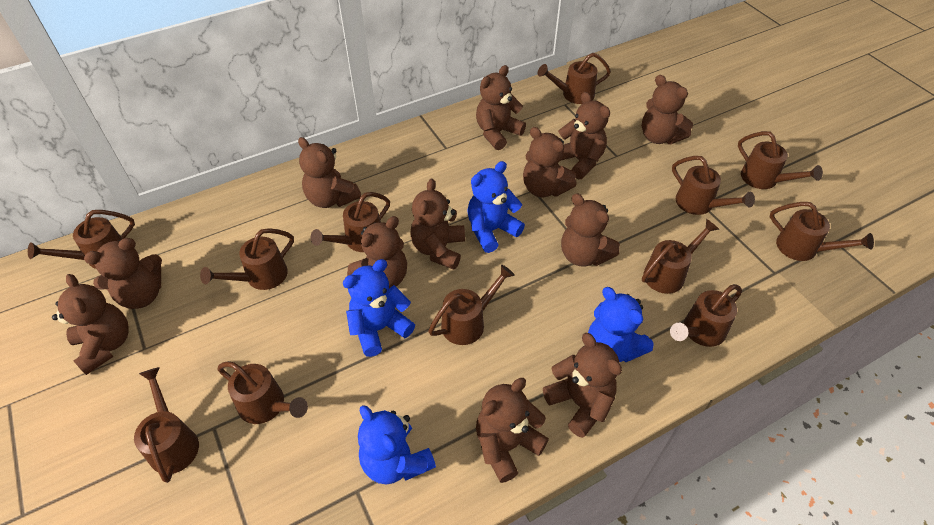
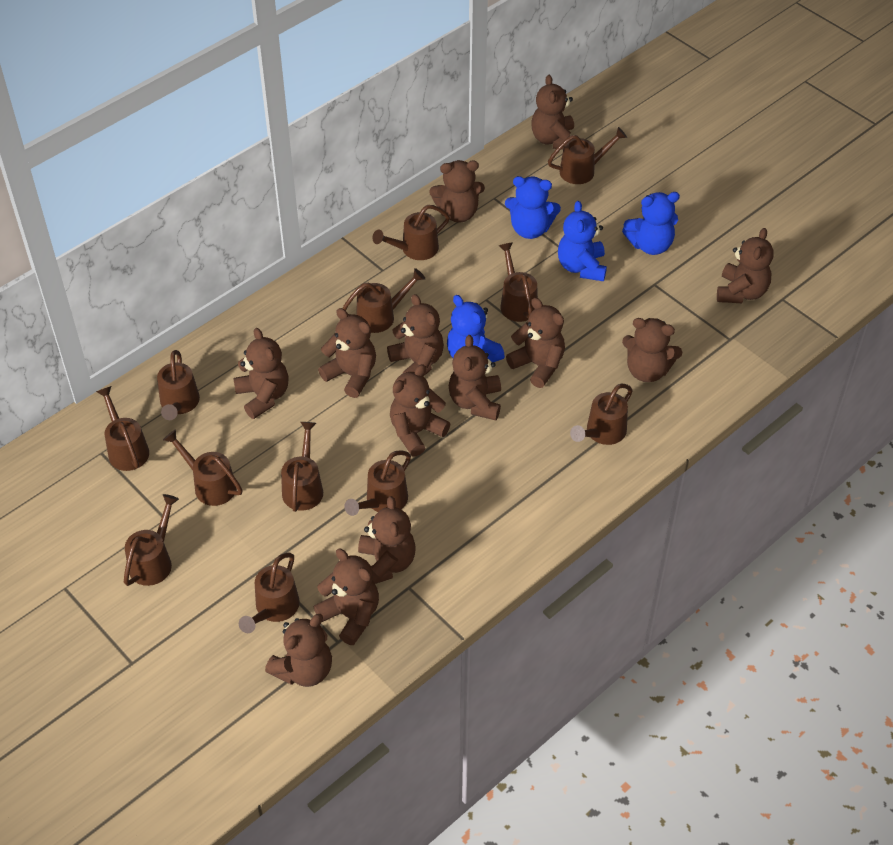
brown teddy bear: 12 -> 13

